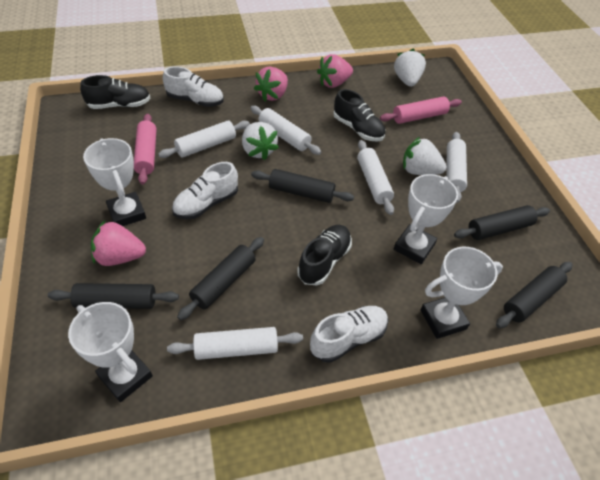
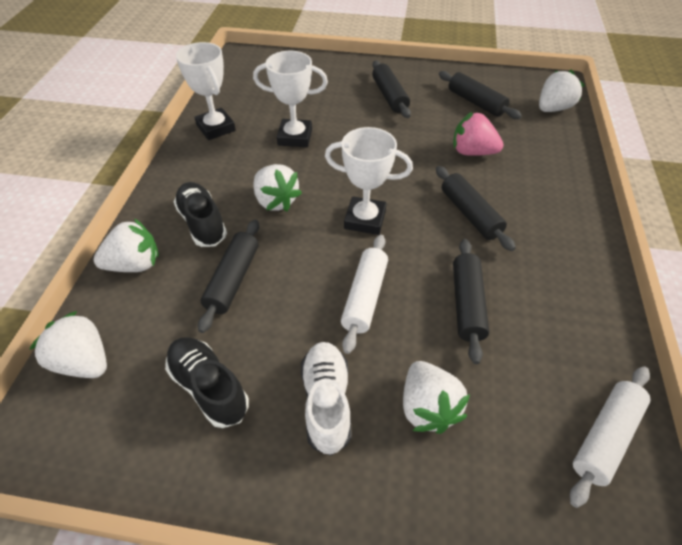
black shoe: 3 -> 2
pink rolling pin: 2 -> 0
pink strawberry: 3 -> 1
white rolling pin: 5 -> 2
white shoe: 3 -> 1
white strawberry: 3 -> 5
white trophy: 4 -> 3

